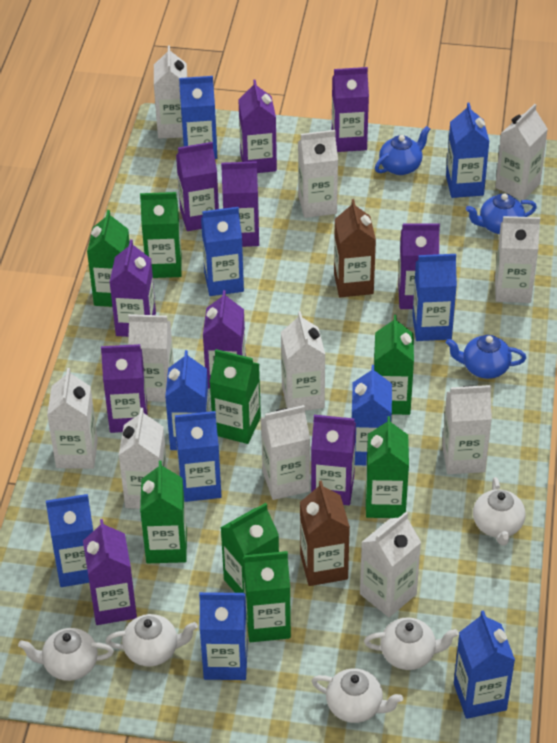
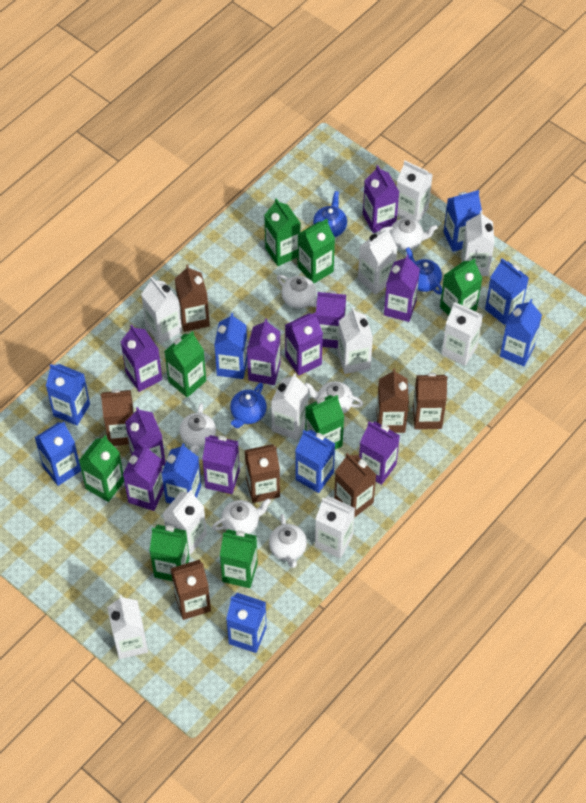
blue carton: 10 -> 9
brown carton: 2 -> 7
white carton: 11 -> 10
white teapot: 5 -> 6

